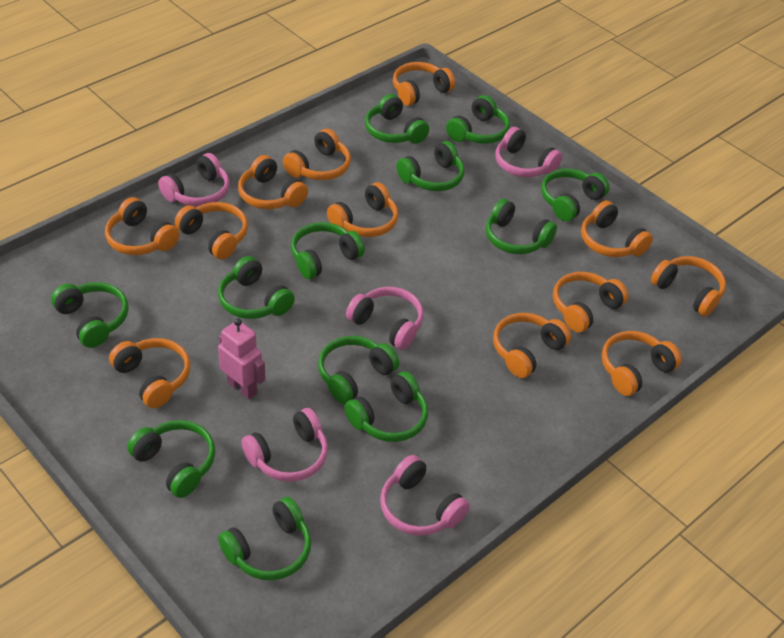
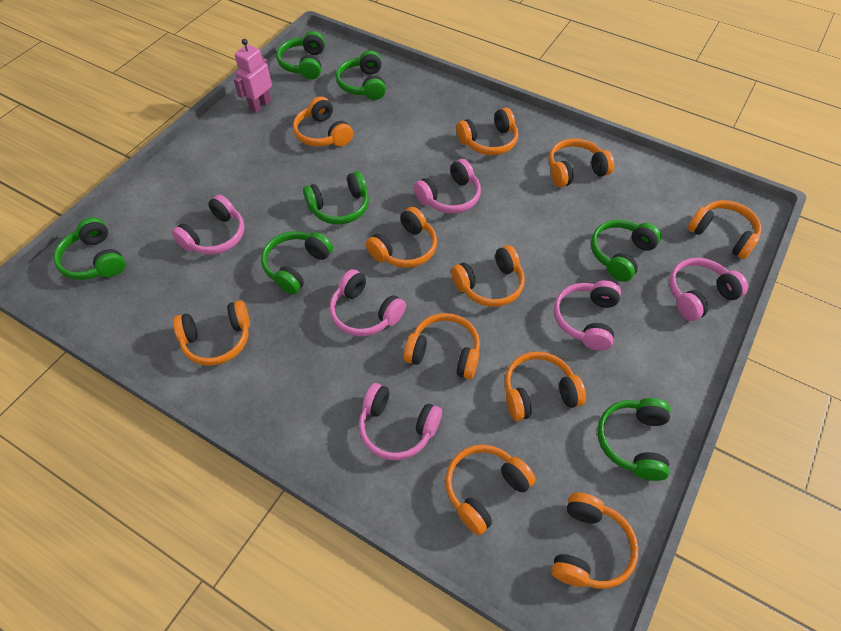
green headphones: 12 -> 7
orange headphones: 12 -> 11
pink headphones: 5 -> 6

